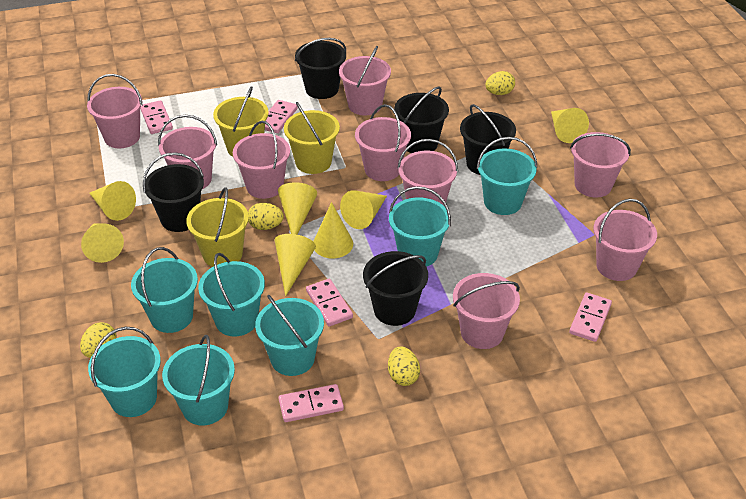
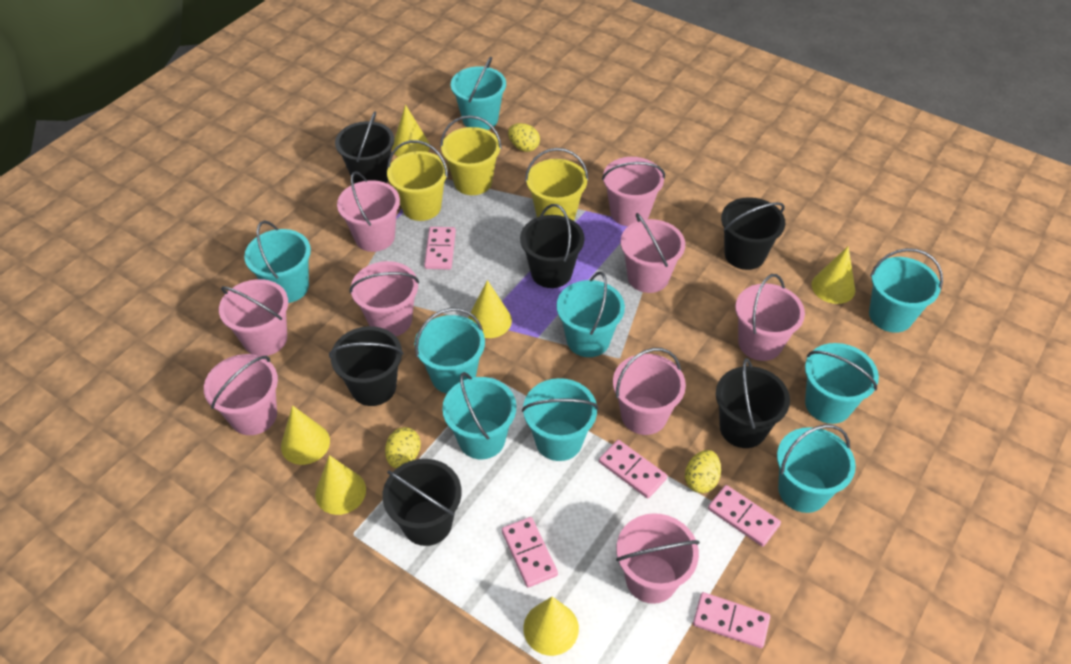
black bucket: 5 -> 6
turquoise bucket: 7 -> 9
yellow cone: 7 -> 6
yellow egg: 4 -> 3

